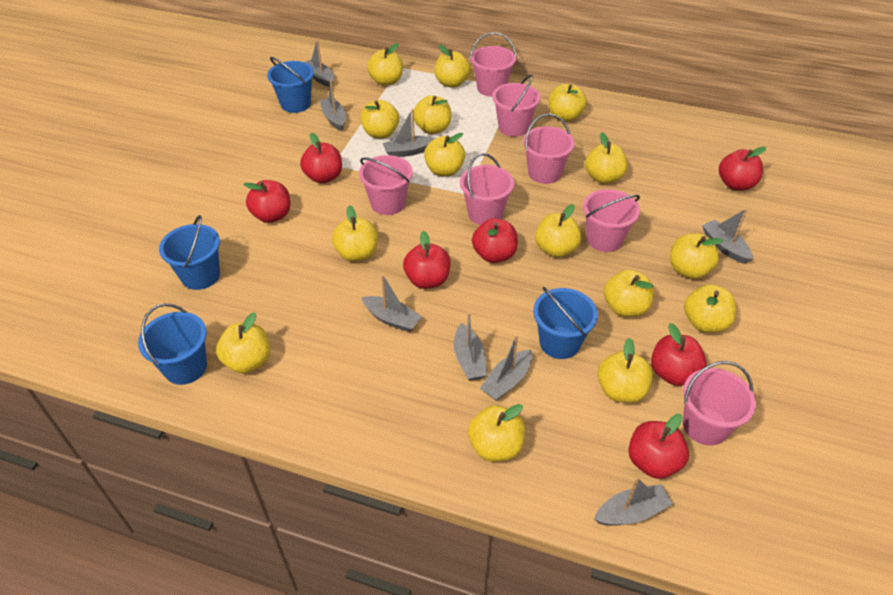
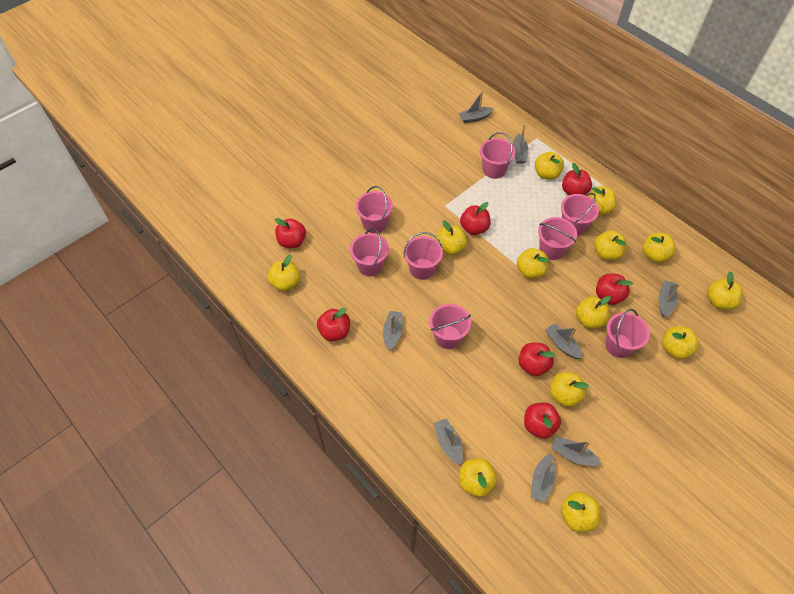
blue bucket: 4 -> 0
pink bucket: 7 -> 8
yellow apple: 15 -> 13

